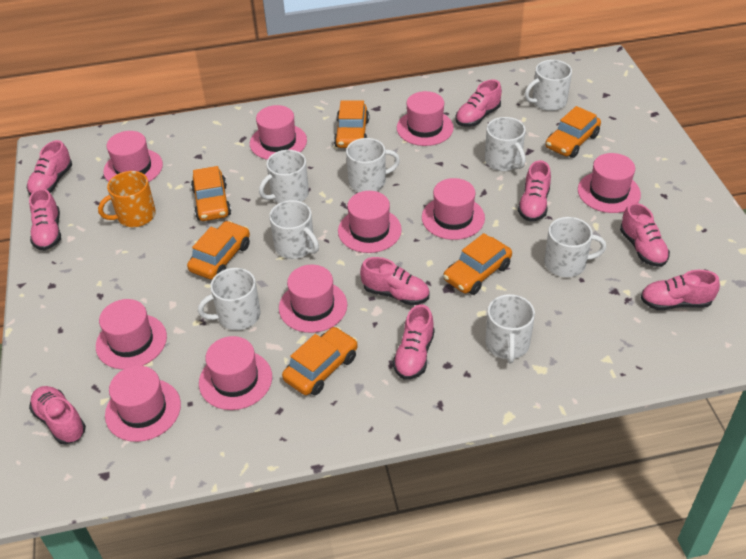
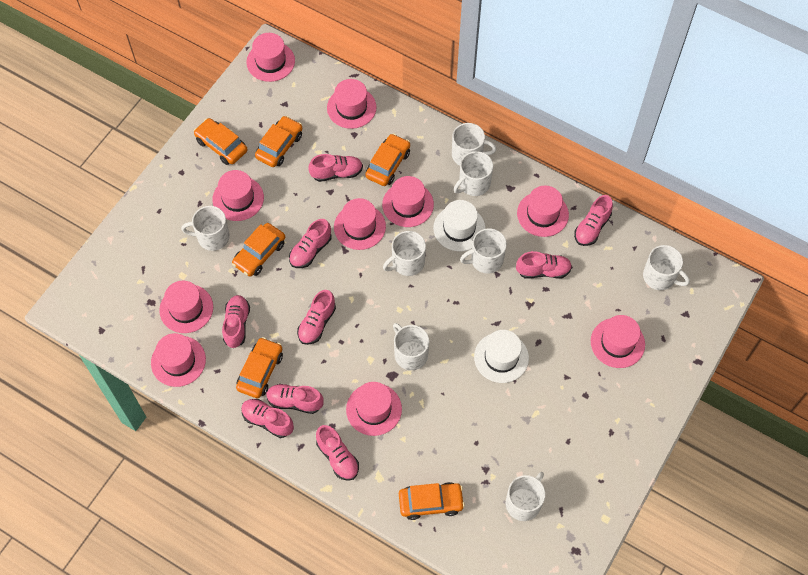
orange mug: 1 -> 0
white hat: 0 -> 2

